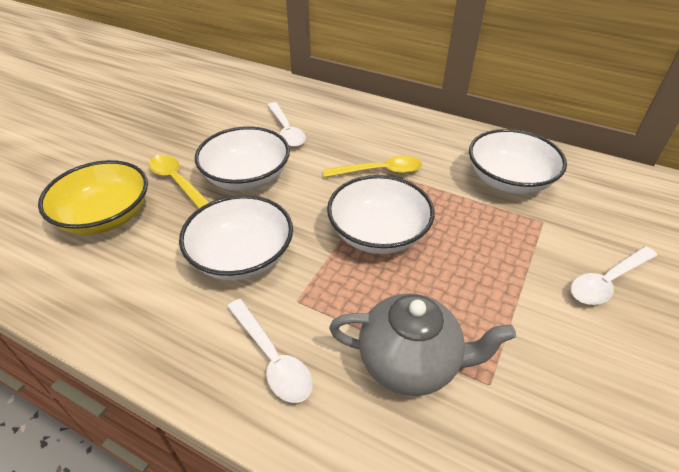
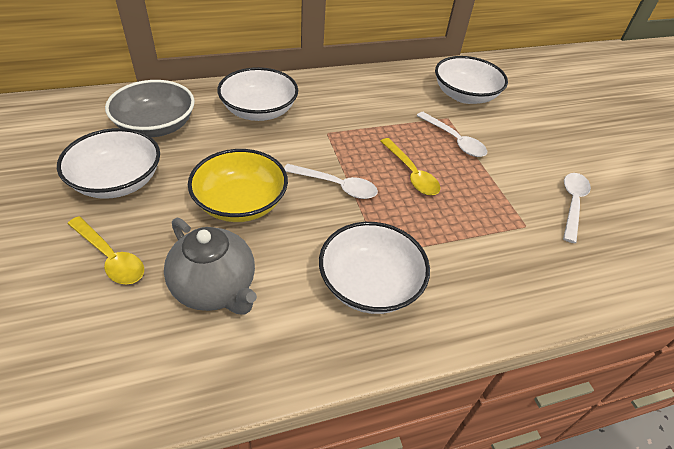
grey bowl: 0 -> 1

